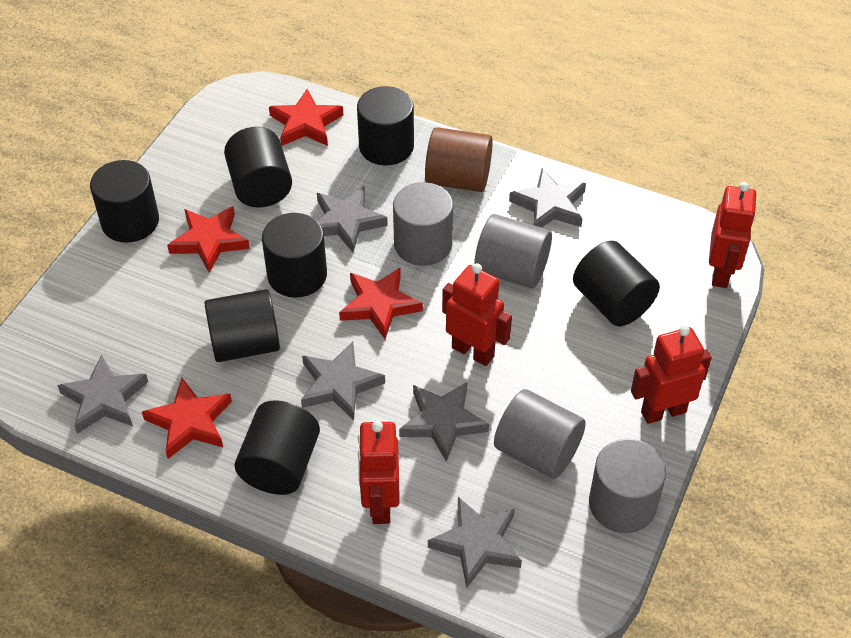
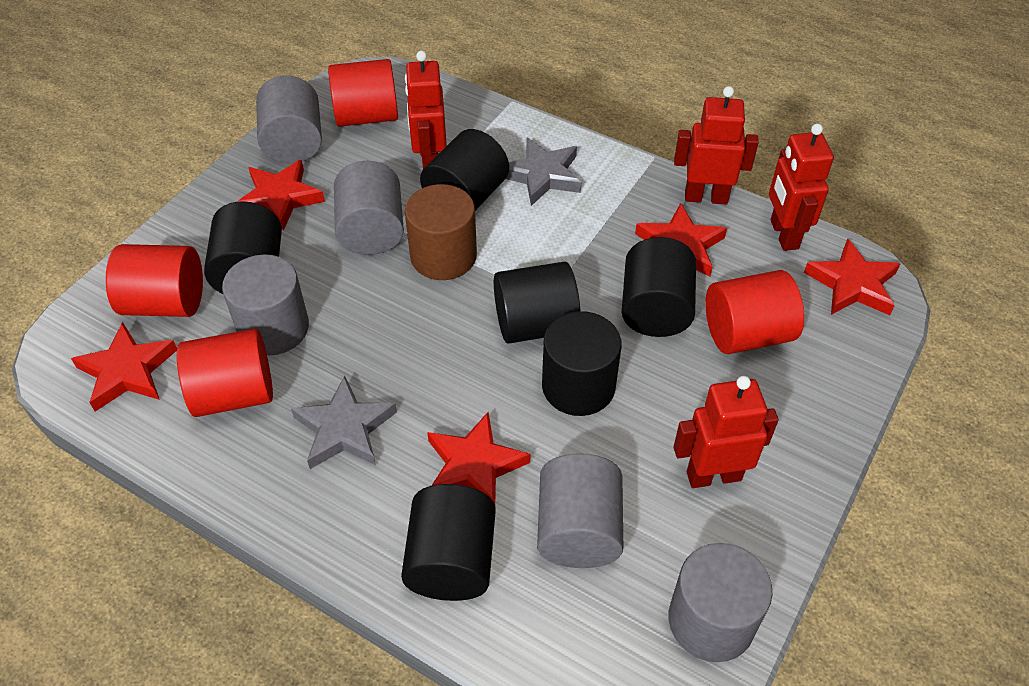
black cylinder: 7 -> 6
grey cylinder: 4 -> 5
grey star: 6 -> 2
red cylinder: 0 -> 4
red star: 4 -> 5

